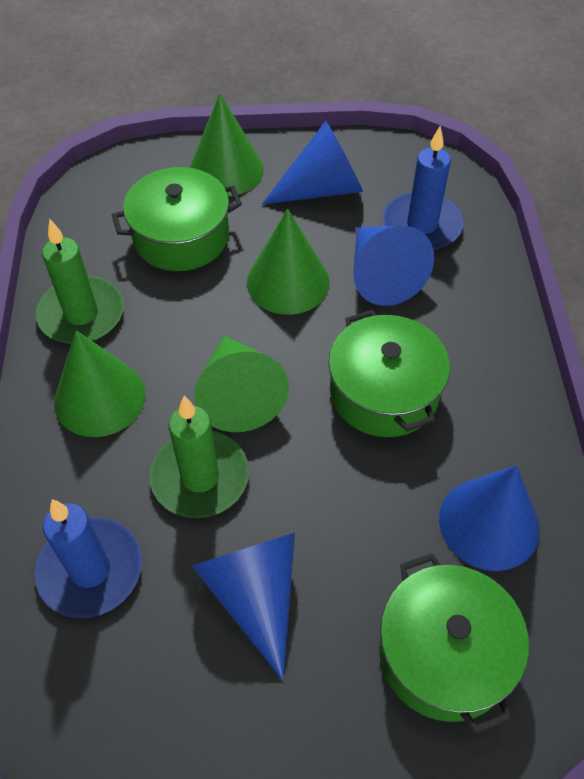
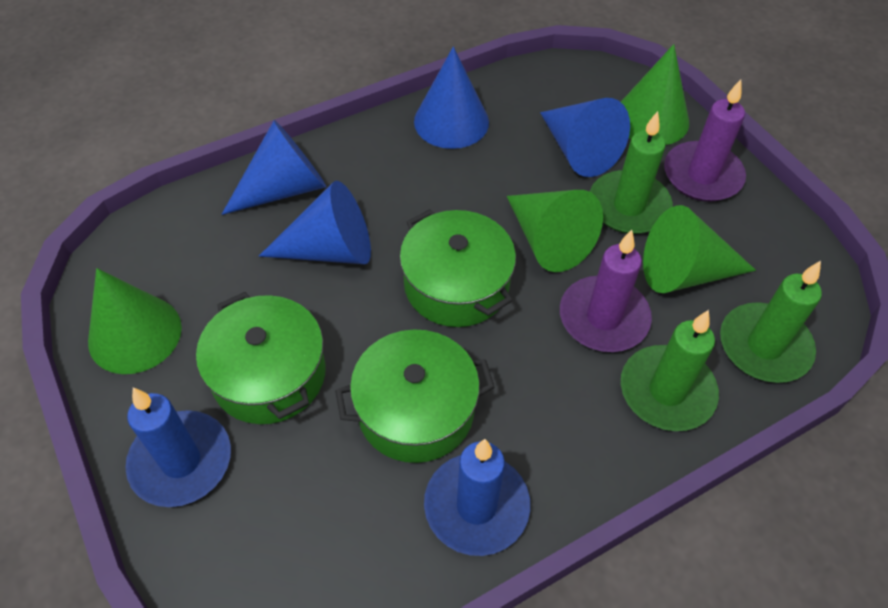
green candle: 2 -> 3
purple candle: 0 -> 2

